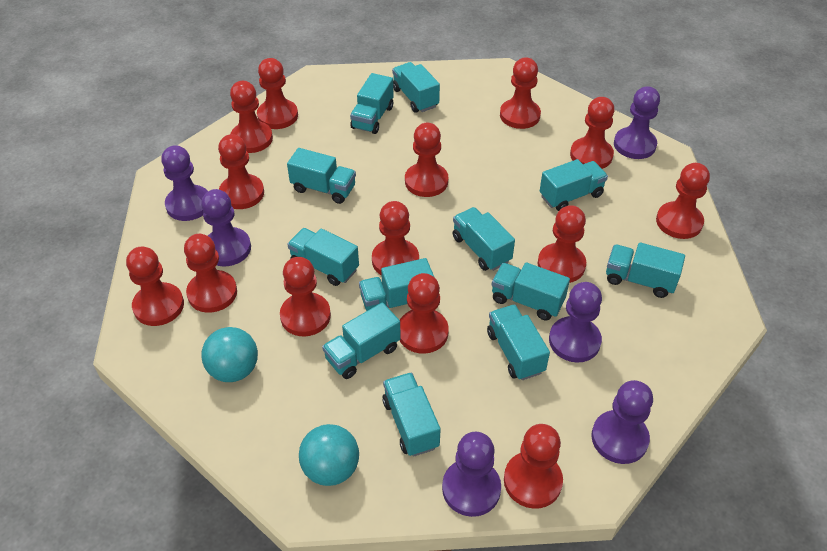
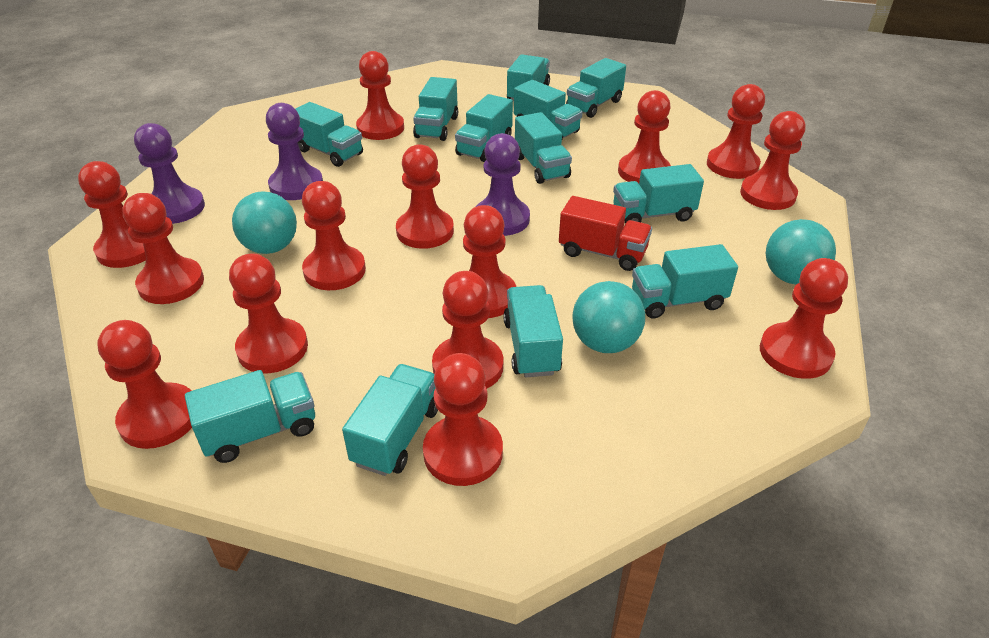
purple pawn: 6 -> 3
red truck: 0 -> 1
turquoise ball: 2 -> 3

